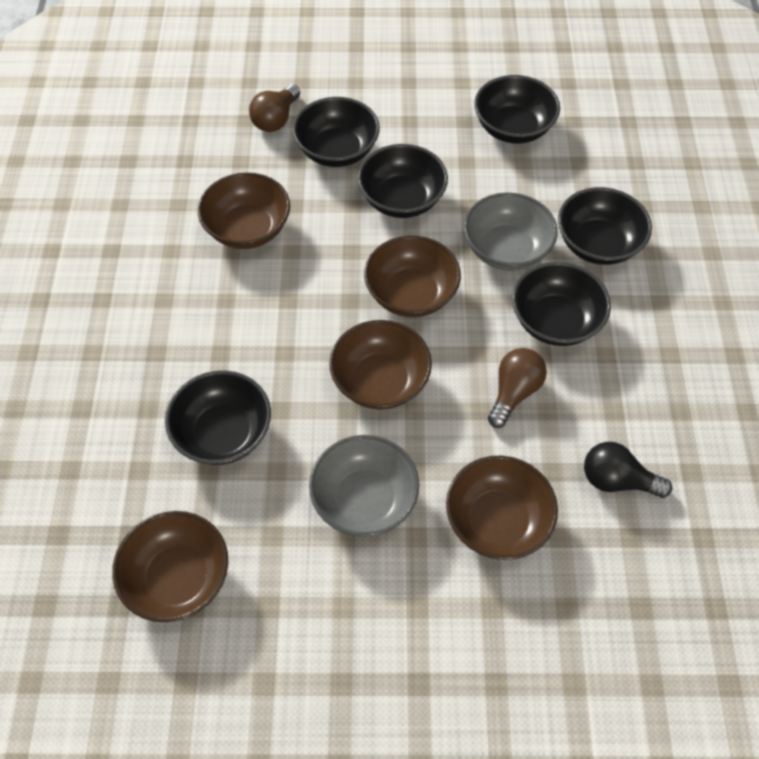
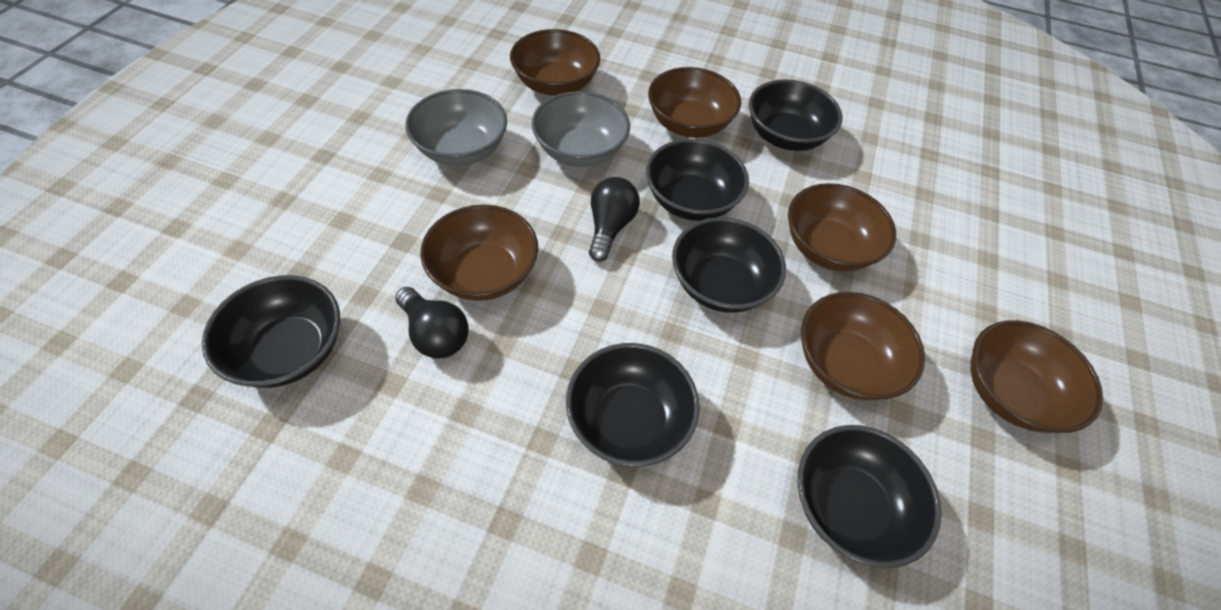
black light bulb: 1 -> 2
brown bowl: 5 -> 6
brown light bulb: 2 -> 0

